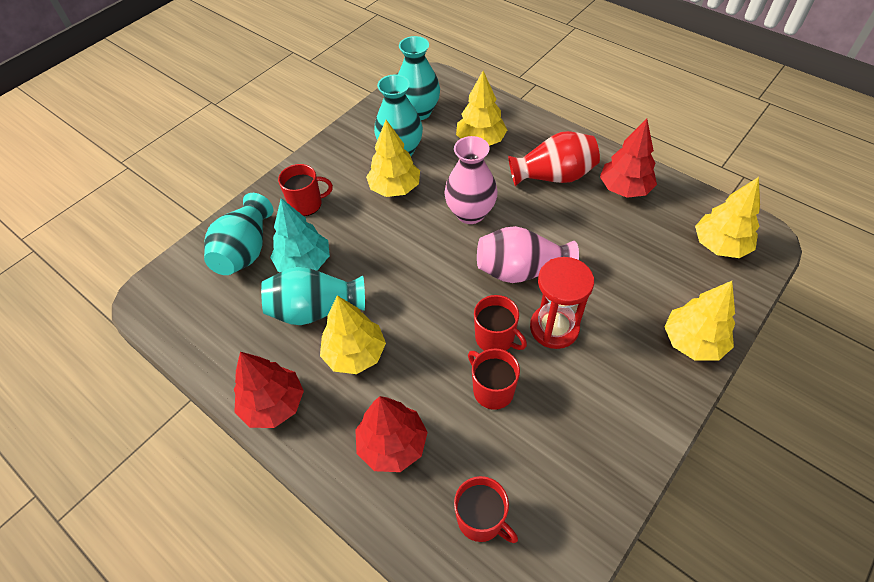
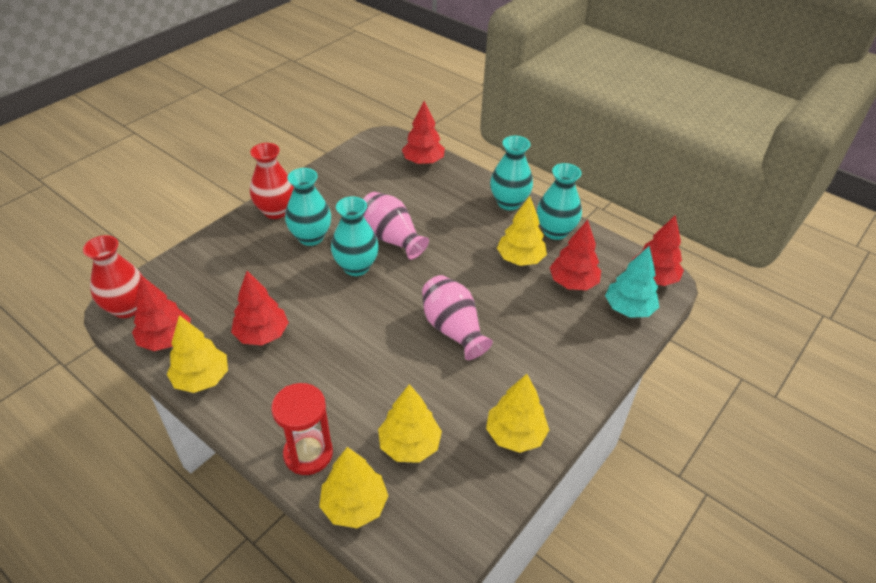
red mug: 4 -> 0
red tree: 3 -> 5
red vase: 1 -> 2

